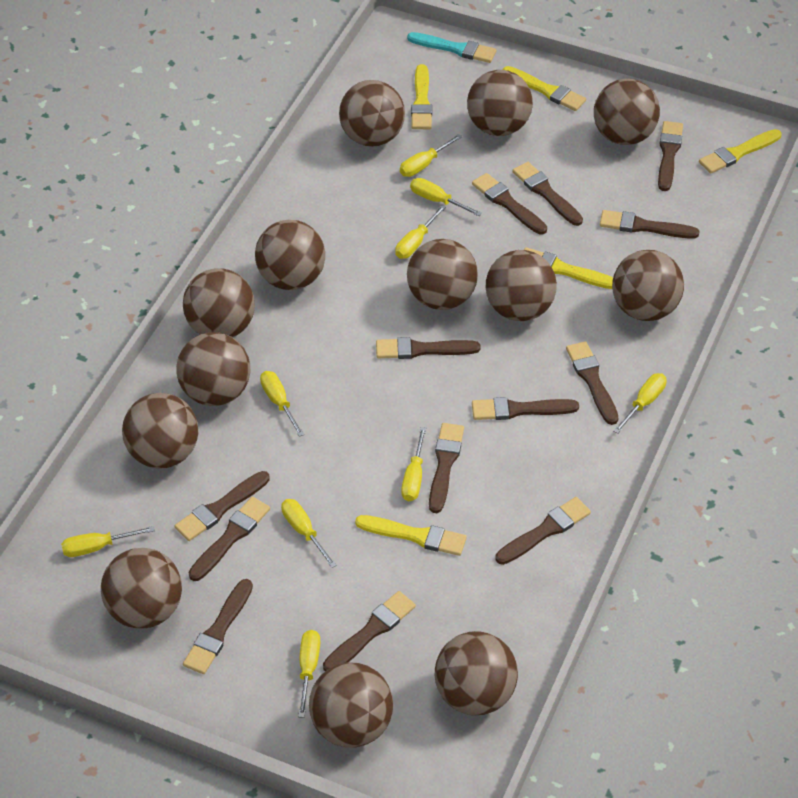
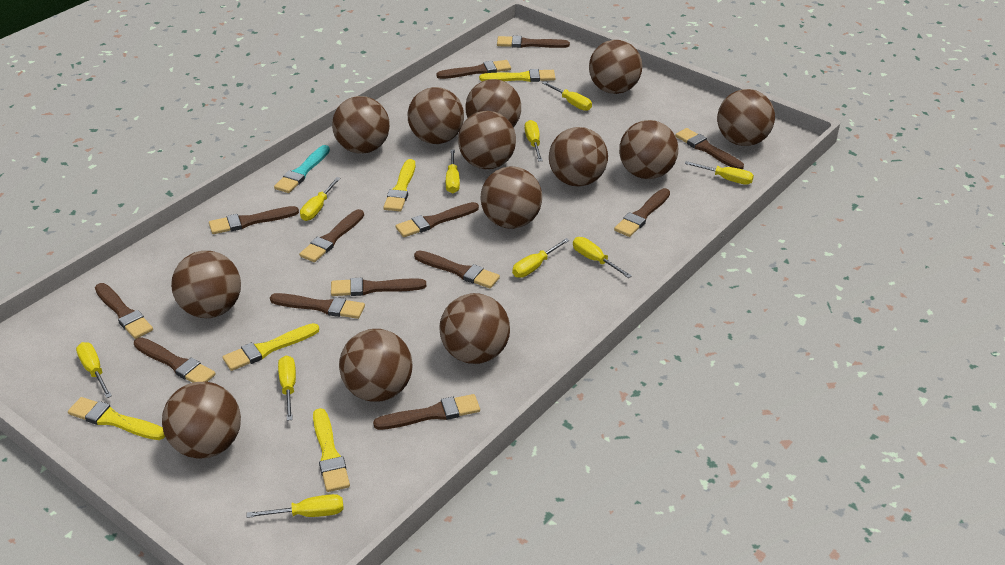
yellow screwdriver: 9 -> 10

